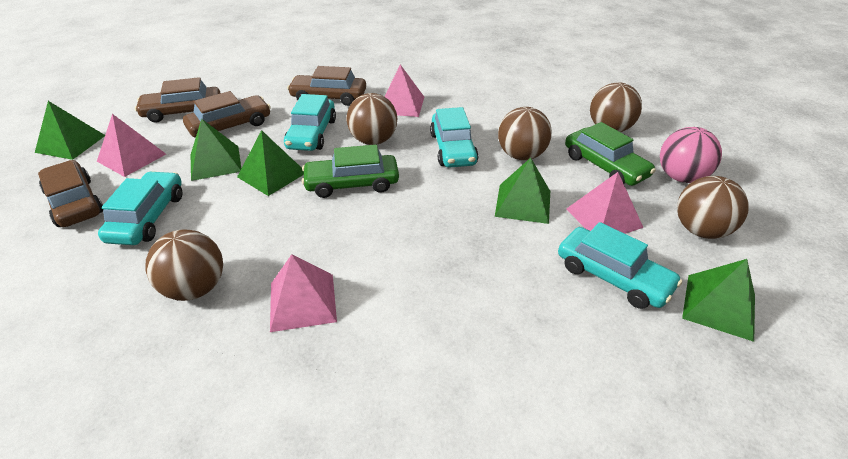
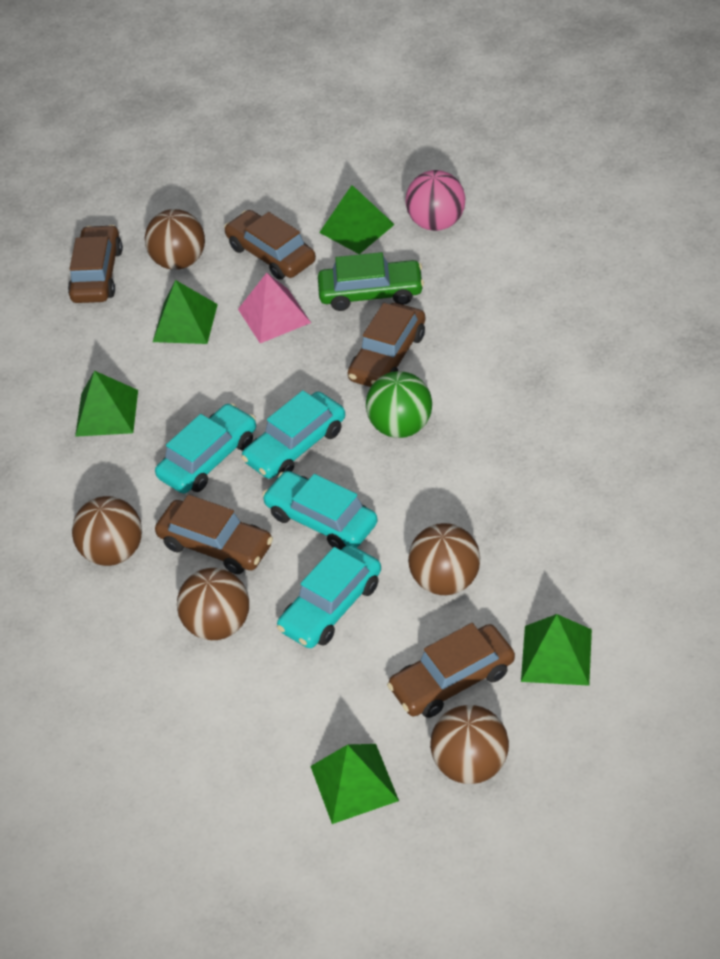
brown car: 4 -> 5
green ball: 0 -> 1
green car: 2 -> 1
pink pyramid: 4 -> 1

